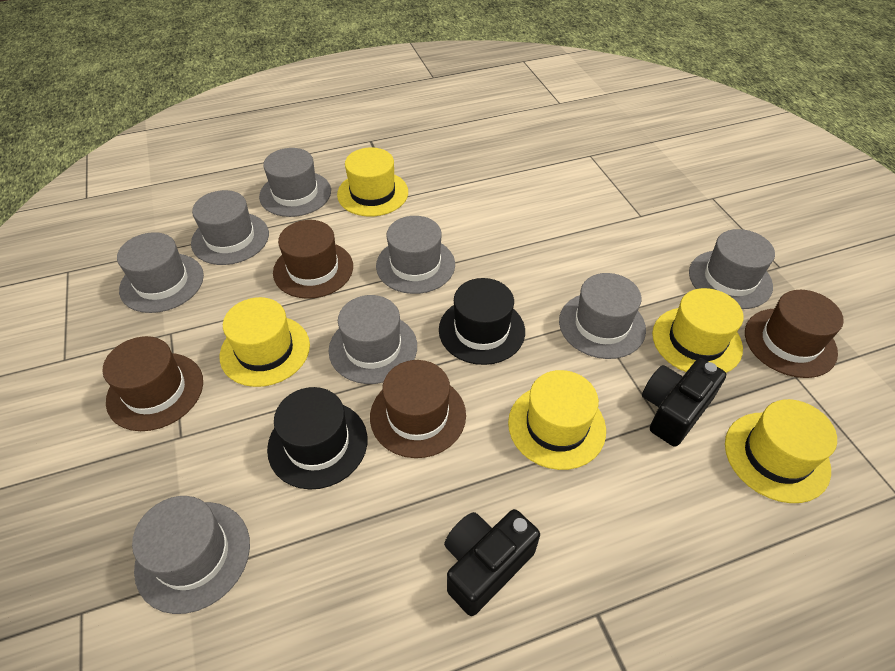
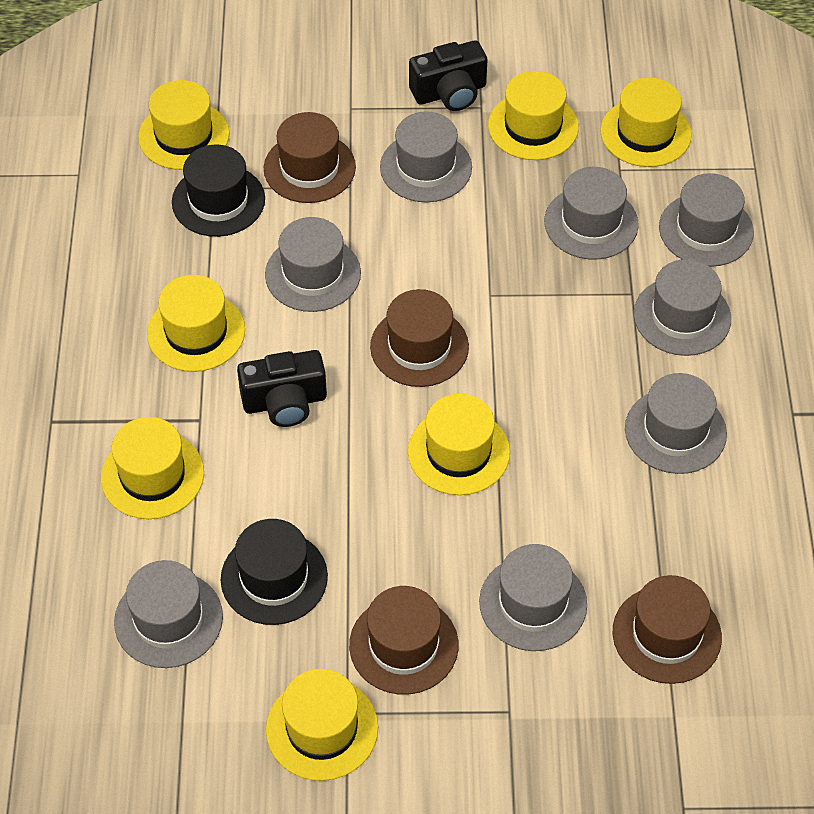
yellow hat: 5 -> 7

